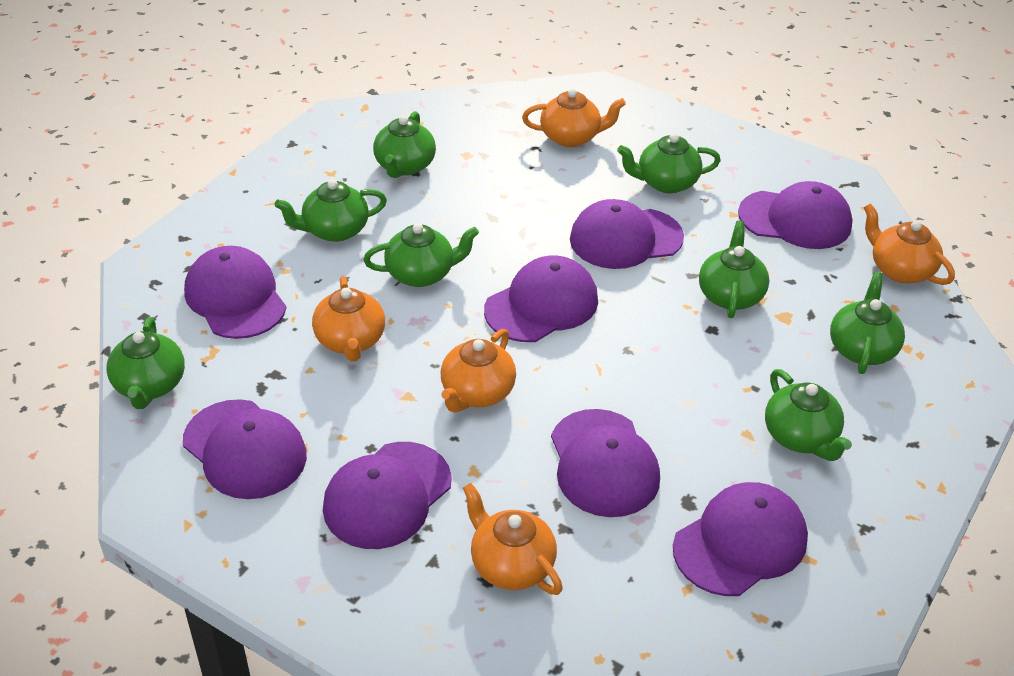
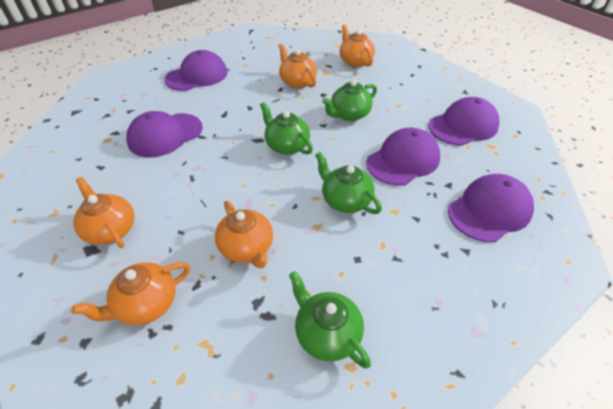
green teapot: 8 -> 4
purple cap: 8 -> 5

